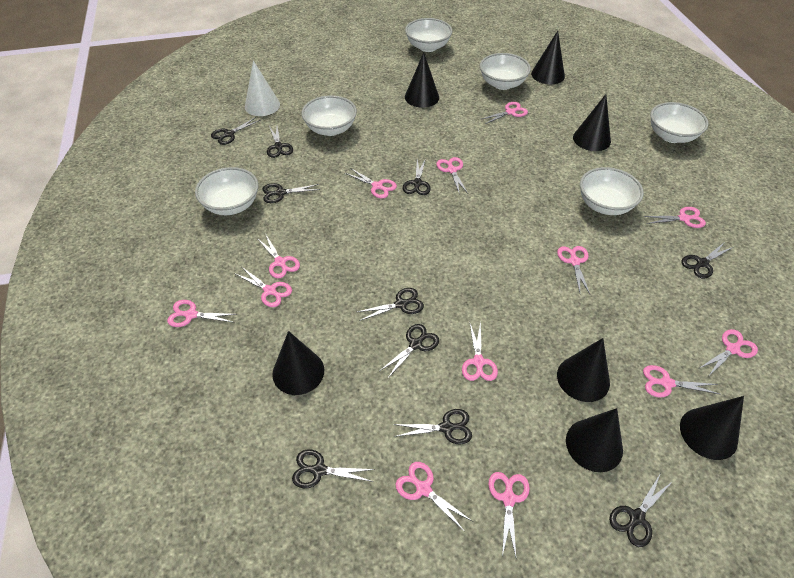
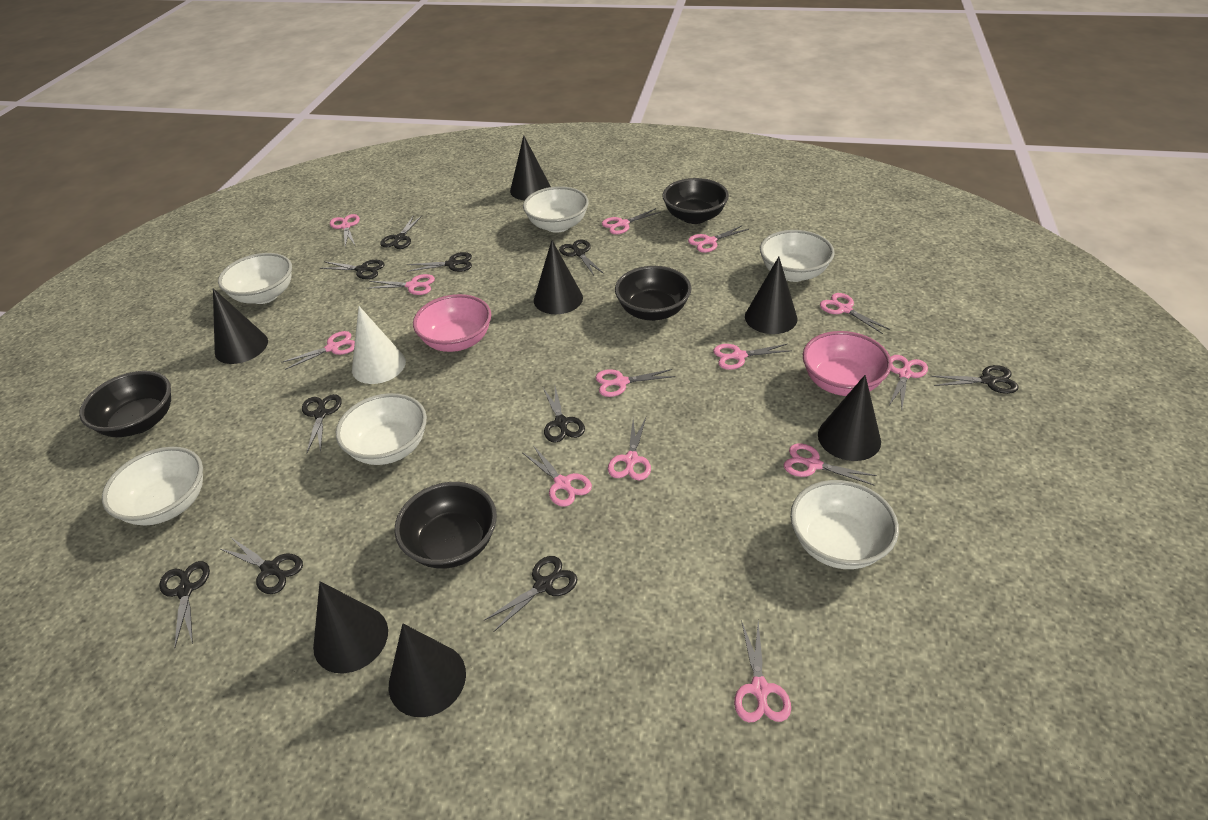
black bowl: 0 -> 4
pink bowl: 0 -> 2

